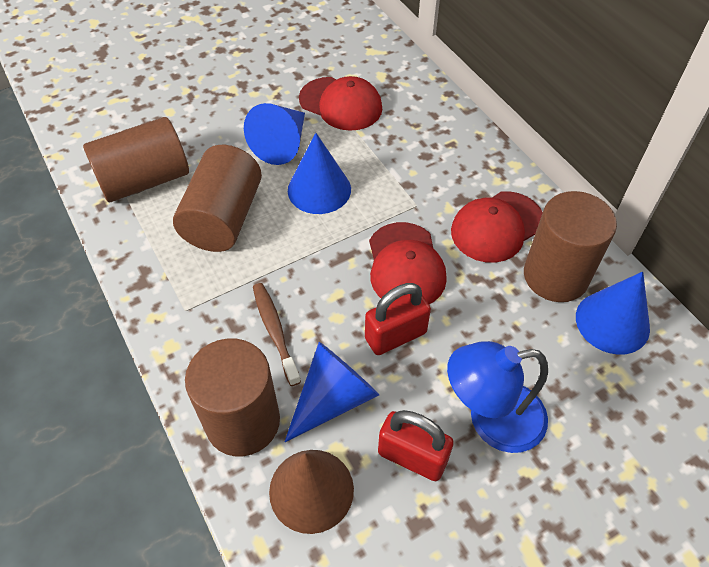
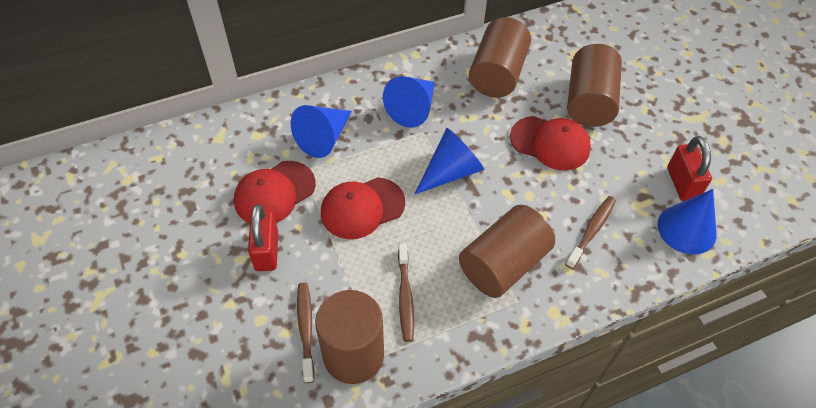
blue lamp: 1 -> 0
brown cone: 1 -> 0
brown toothbrush: 1 -> 3

